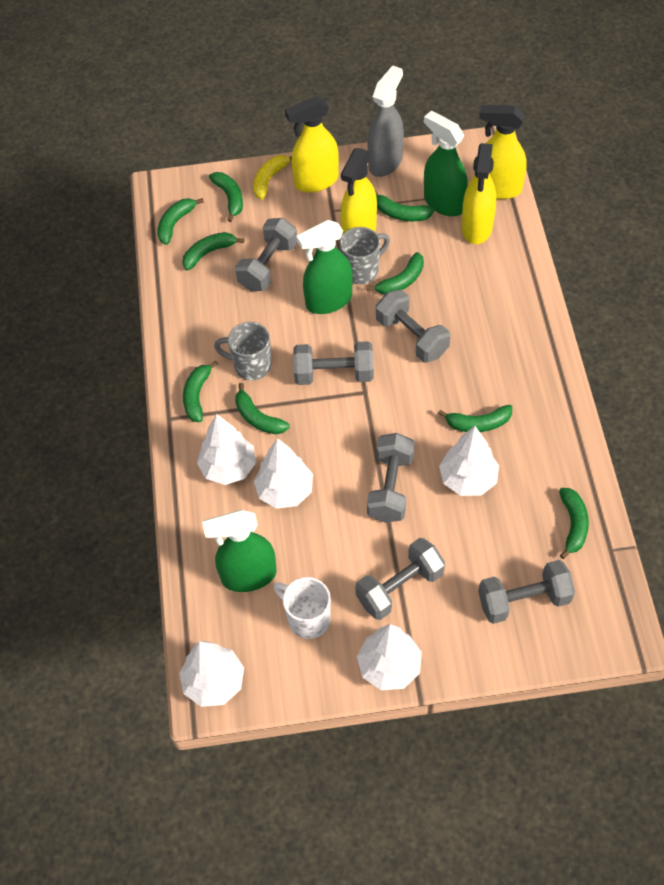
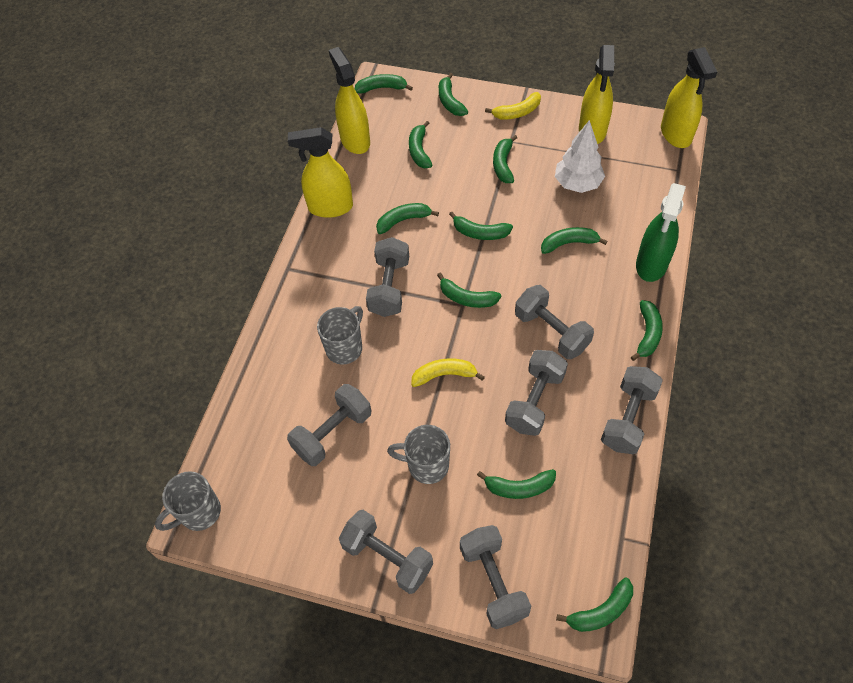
green banana: 9 -> 11
green spray bottle: 3 -> 1
grey dumbbell: 6 -> 7
grey mug: 2 -> 3
grey spray bottle: 1 -> 0
white mug: 1 -> 0
white tree: 5 -> 1
yellow banana: 1 -> 2

